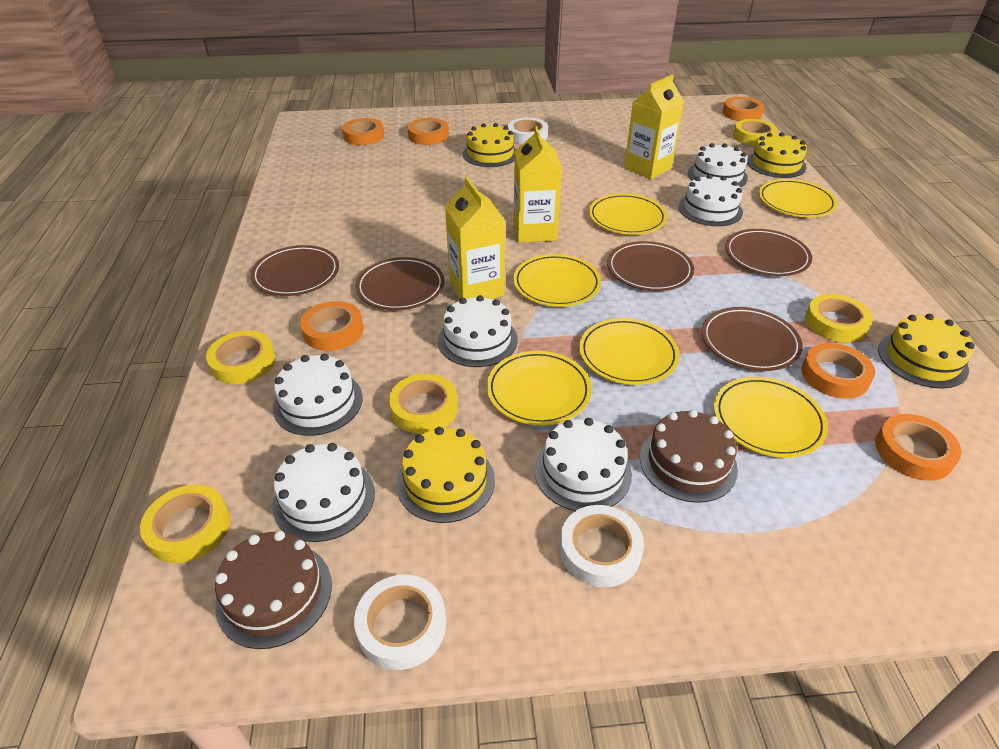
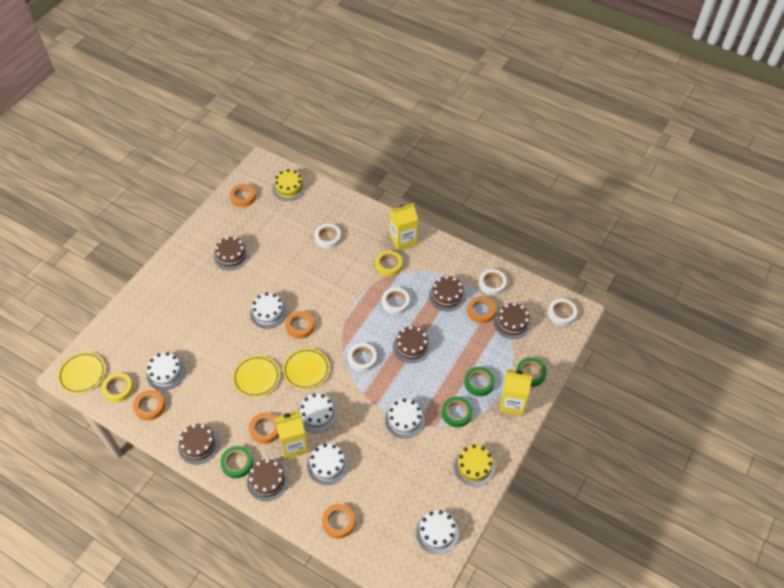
brown cake: 2 -> 6
brown plate: 5 -> 0
green tape: 0 -> 4
white tape: 3 -> 5
yellow cake: 4 -> 2
yellow plate: 6 -> 3
yellow tape: 5 -> 2

